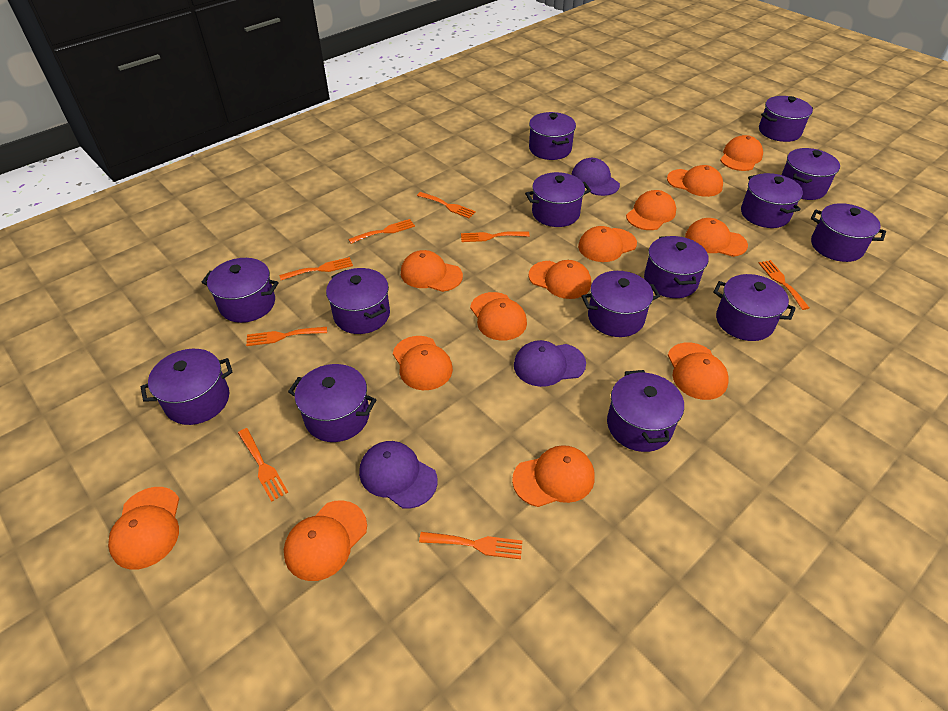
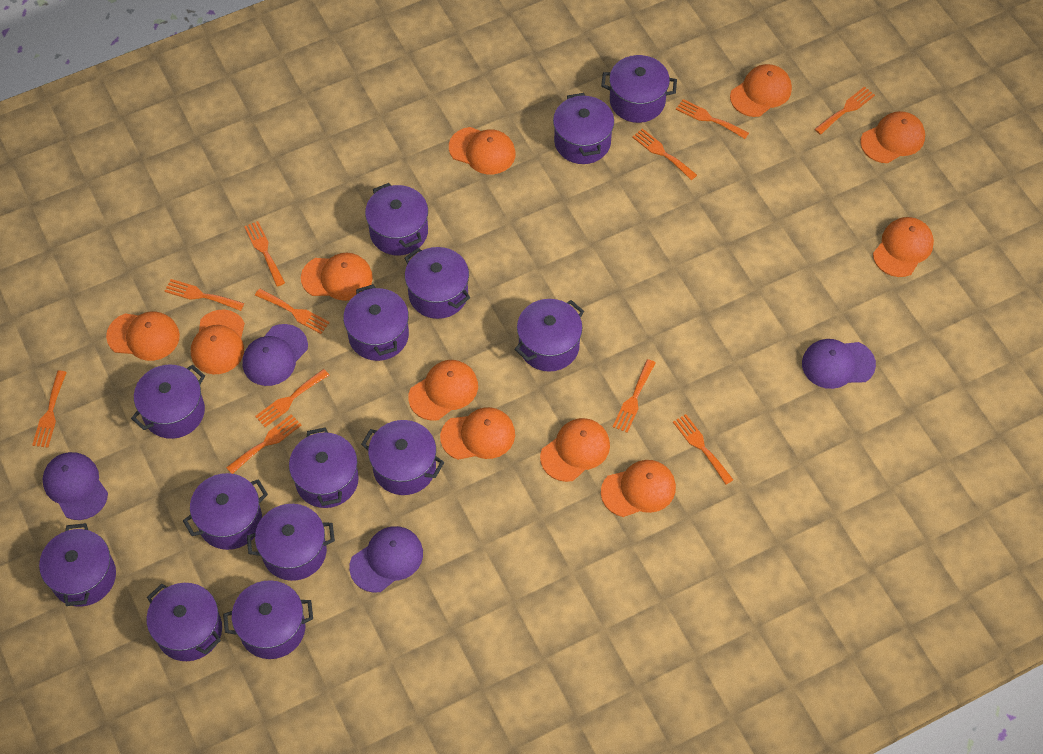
orange cap: 13 -> 11
orange fork: 8 -> 11
purple cap: 3 -> 4

